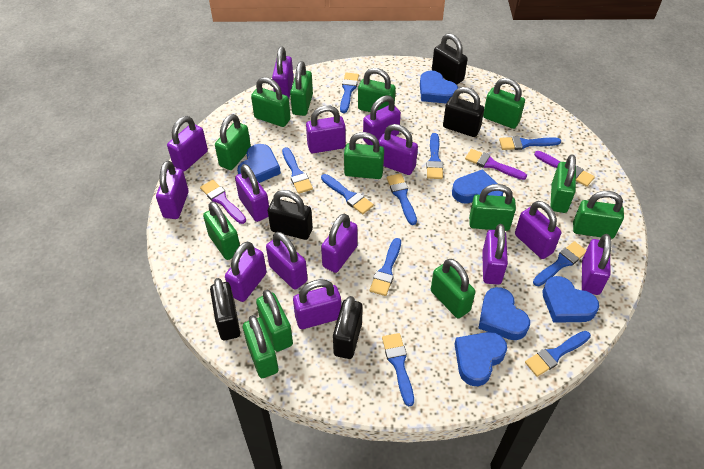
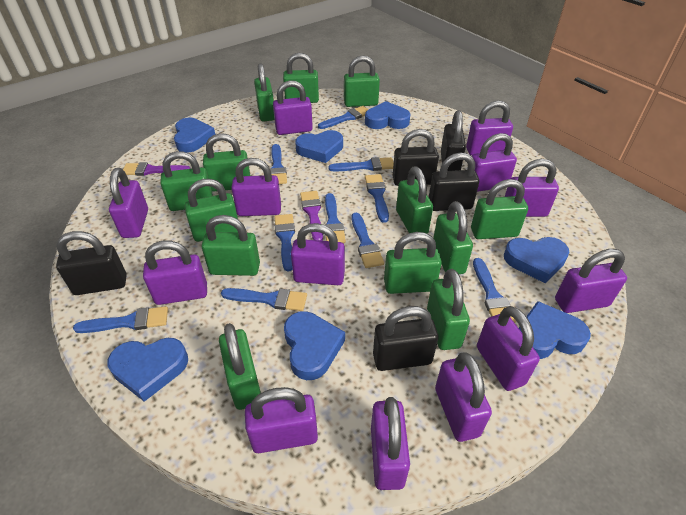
blue heart: 6 -> 7
purple brush: 3 -> 2
purple padlock: 14 -> 13

